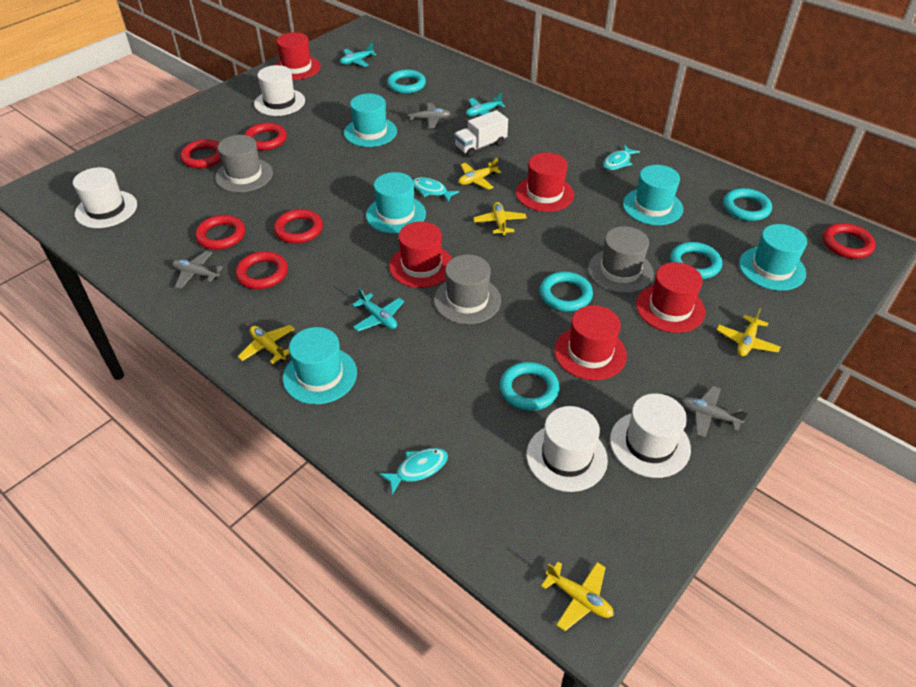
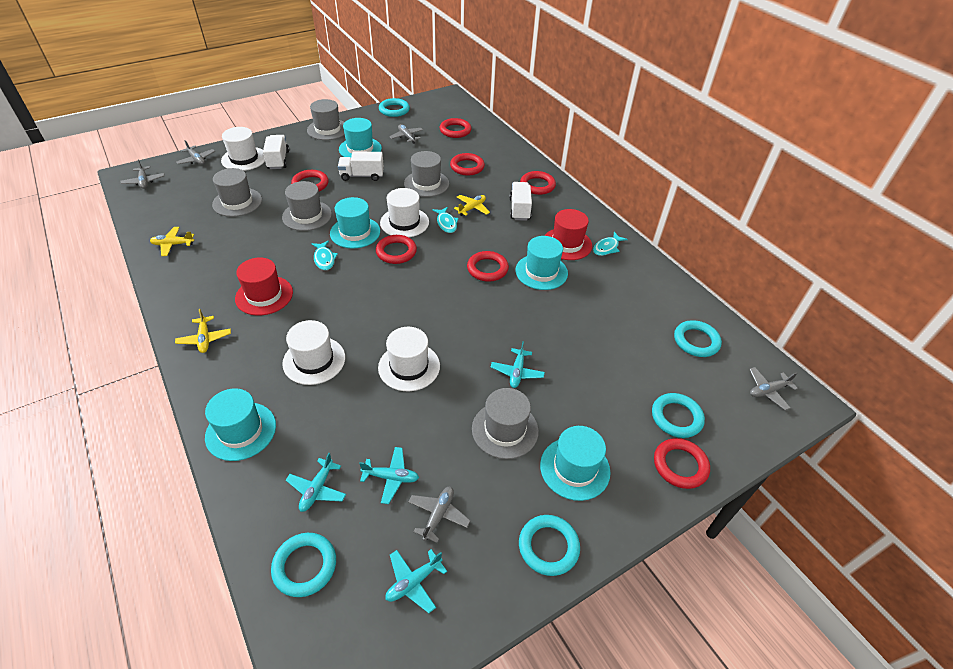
grey hat: 3 -> 5
grey plane: 3 -> 5
red hat: 5 -> 2
red ring: 6 -> 7
turquoise plane: 3 -> 4
white truck: 1 -> 3
yellow plane: 5 -> 3

